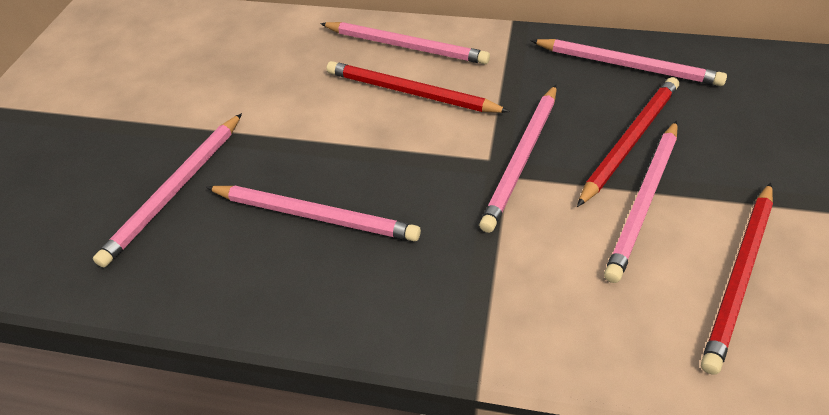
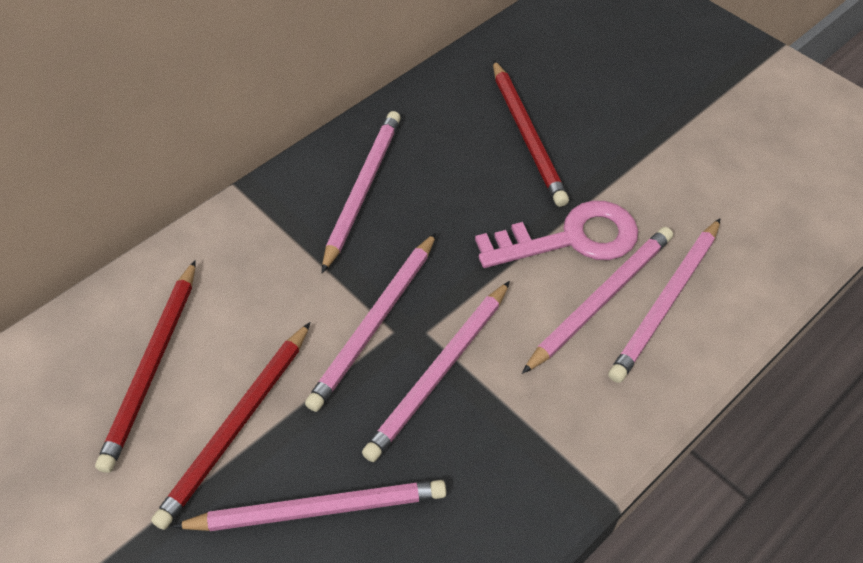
pink key: 0 -> 1

